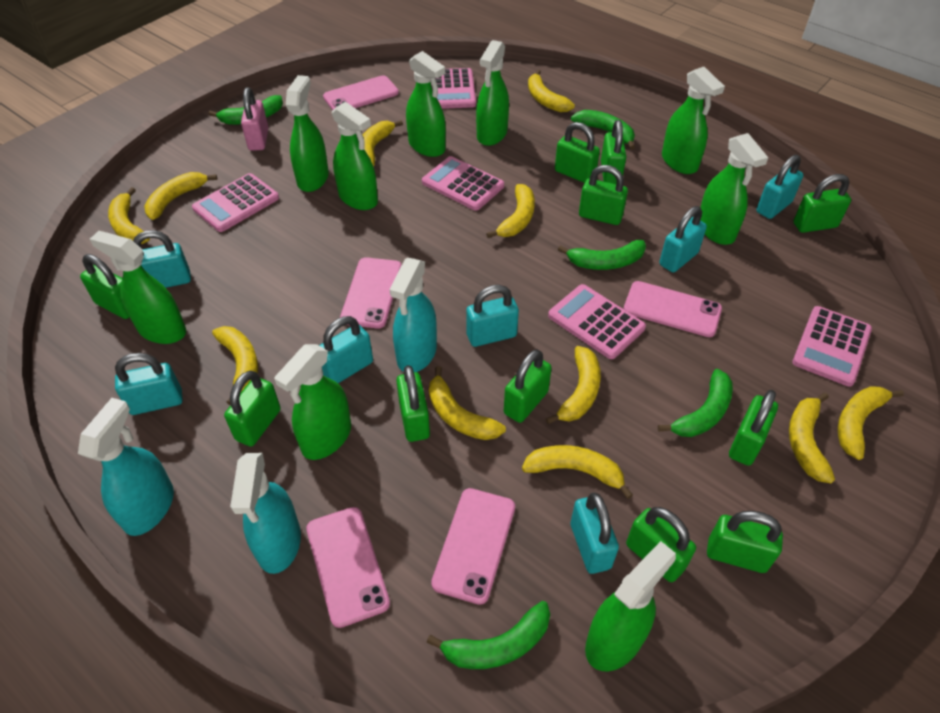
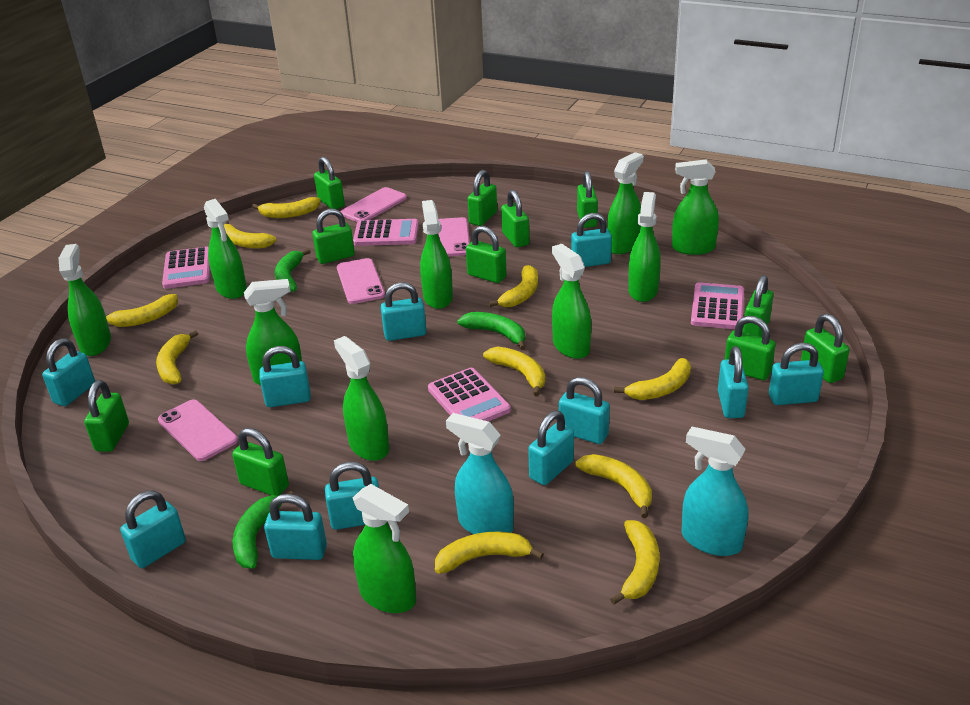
green banana: 5 -> 3
green spray bottle: 9 -> 10
pink calculator: 5 -> 4
pink padlock: 1 -> 0
pink phone: 5 -> 4
turquoise padlock: 7 -> 11
turquoise spray bottle: 3 -> 2
yellow banana: 11 -> 10

